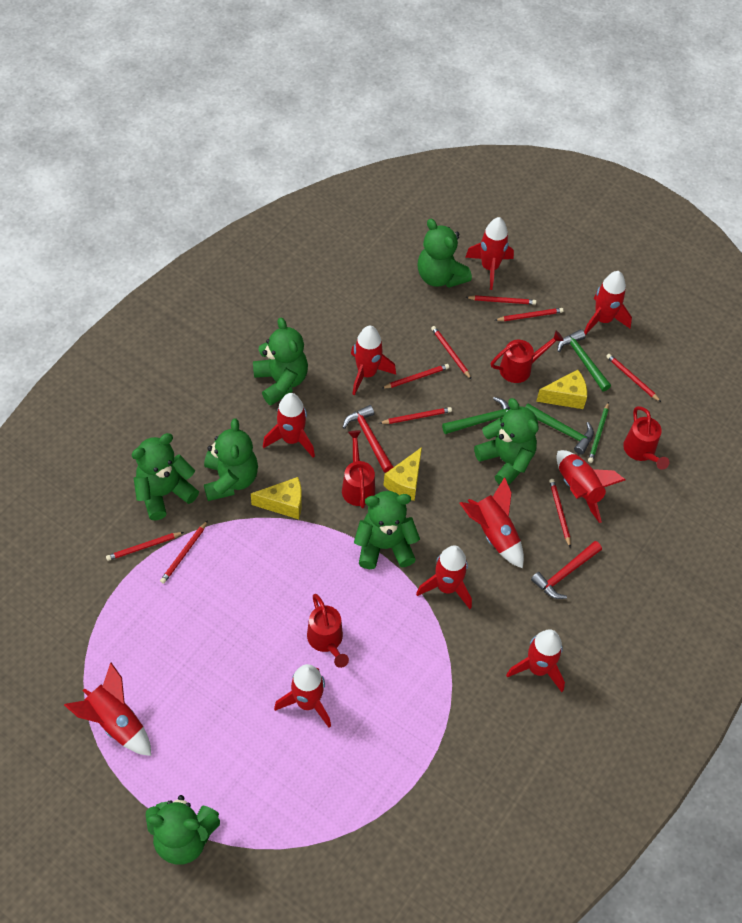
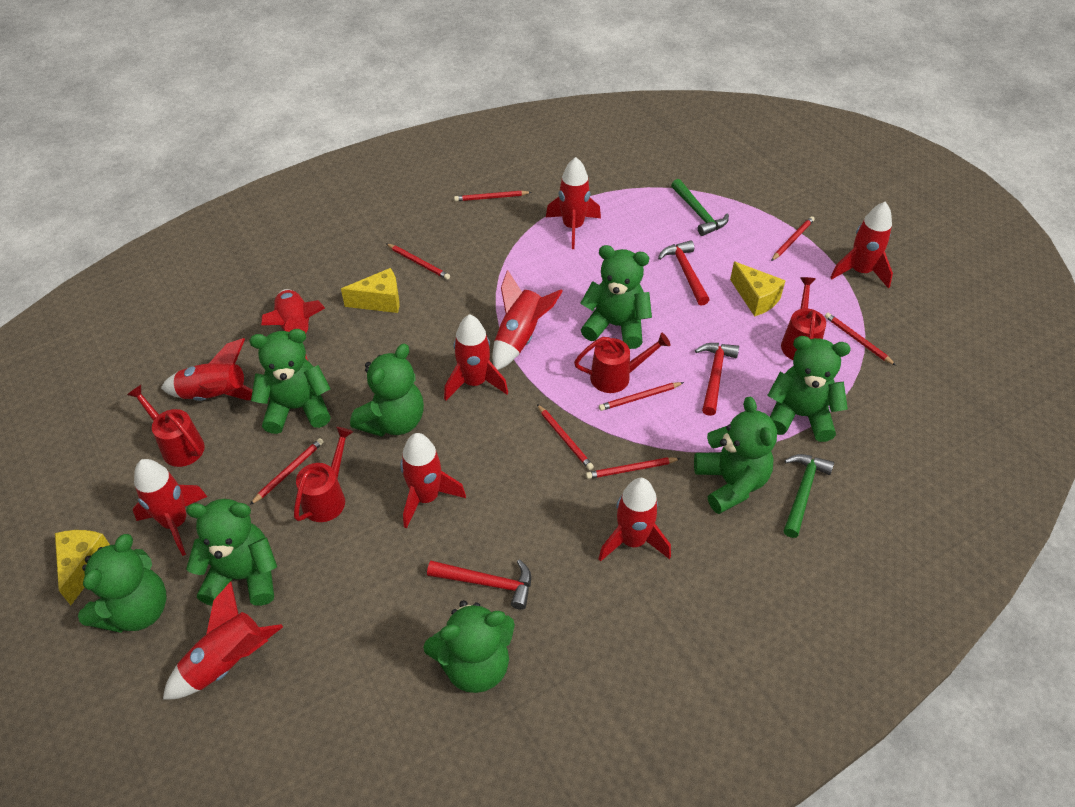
green hammer: 3 -> 2
green pencil: 1 -> 0
green teddy bear: 7 -> 8
red hammer: 2 -> 3
red pencil: 9 -> 8

